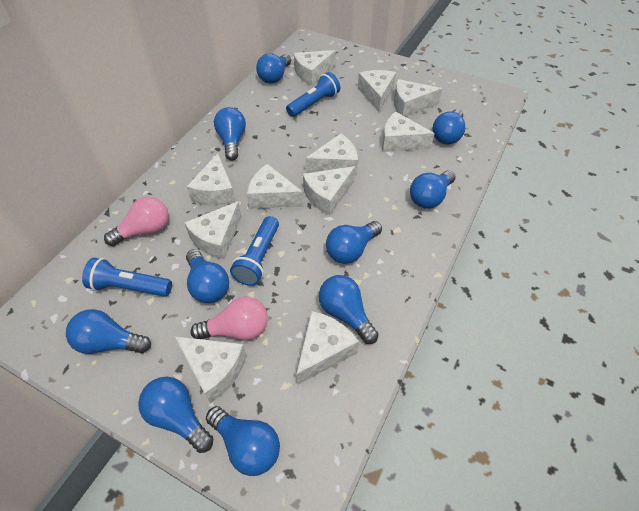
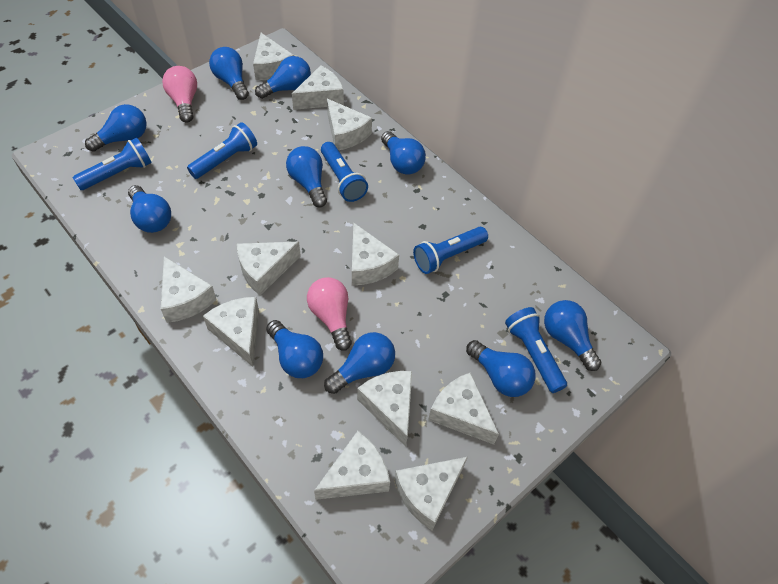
blue flashlight: 3 -> 5

